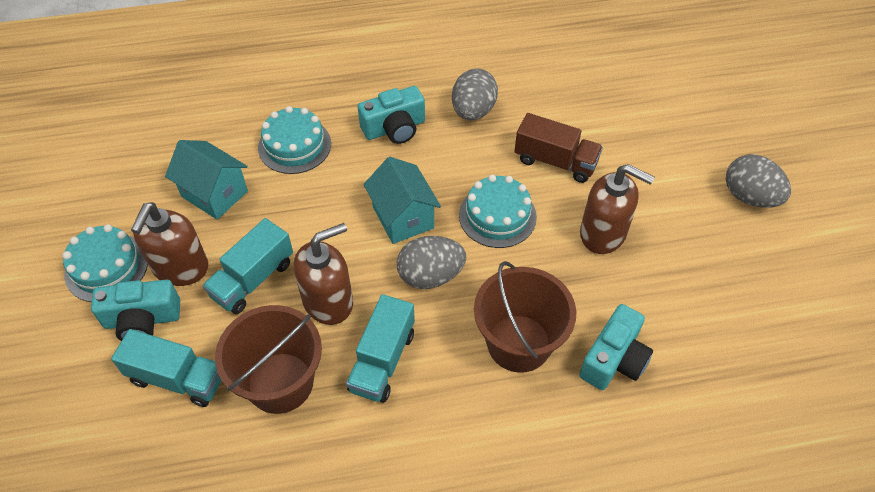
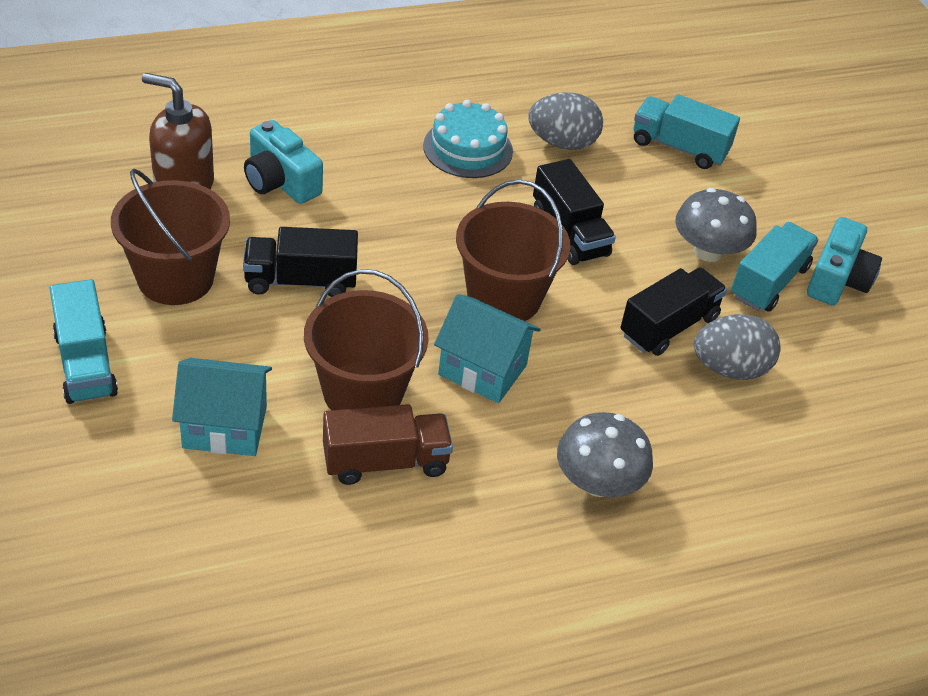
black truck: 0 -> 3
brown bucket: 2 -> 3
brown soap dispenser: 3 -> 1
grey egg: 3 -> 2
grey mushroom: 0 -> 2
turquoise cake: 3 -> 1
turquoise camera: 3 -> 2

